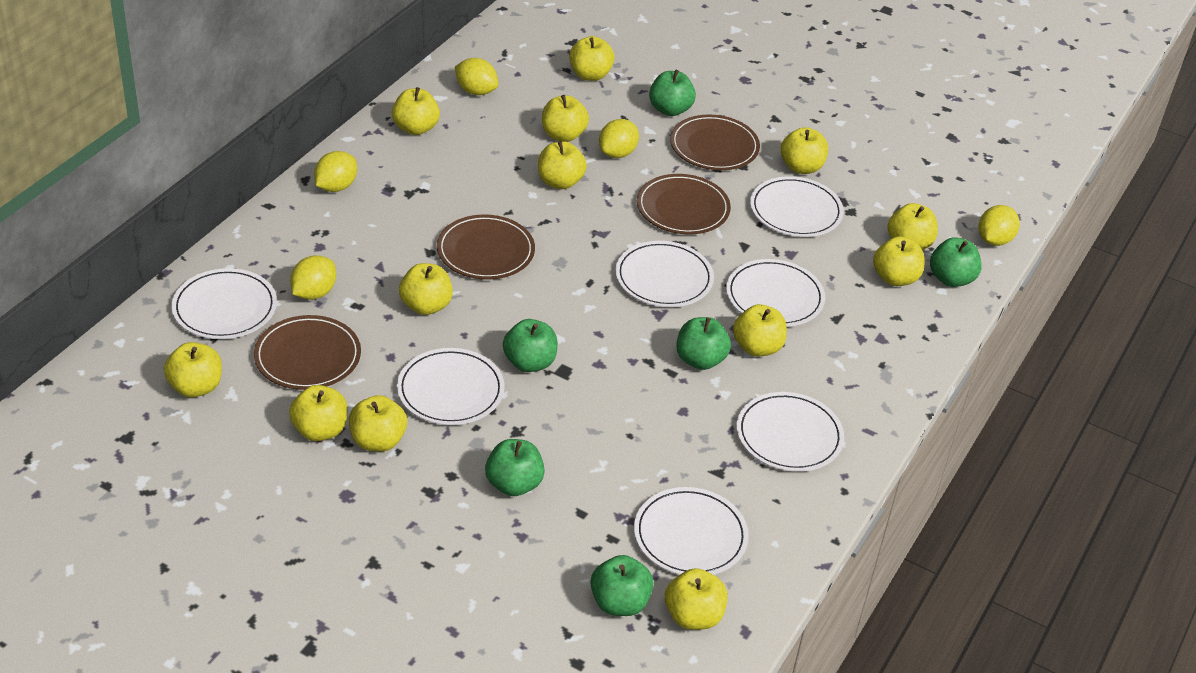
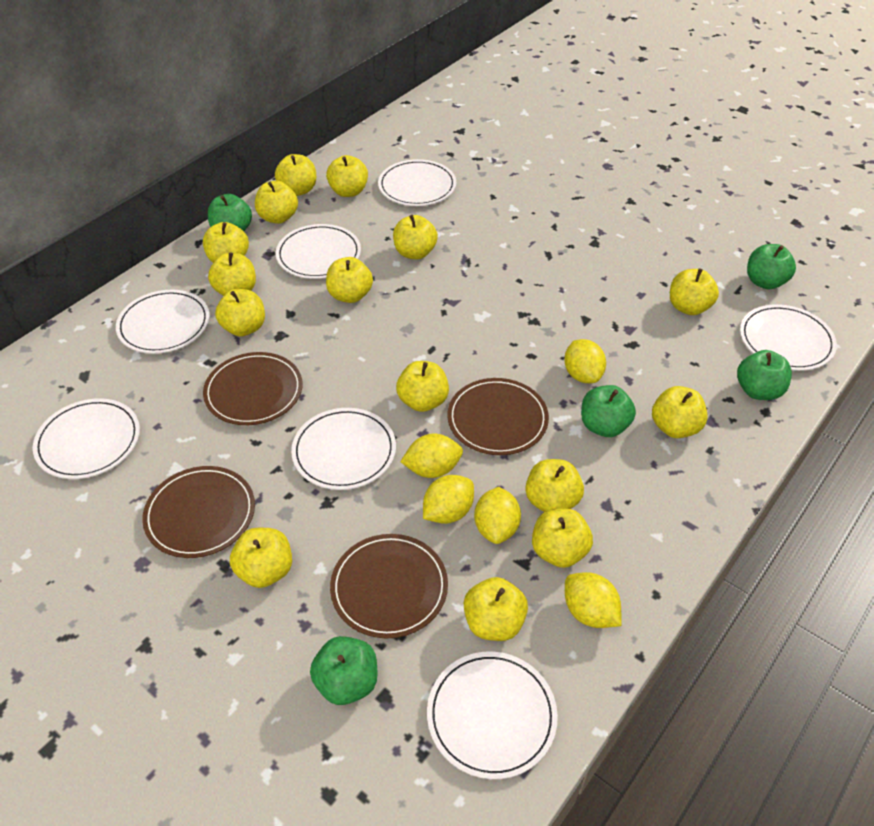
green apple: 6 -> 5
yellow apple: 13 -> 15

